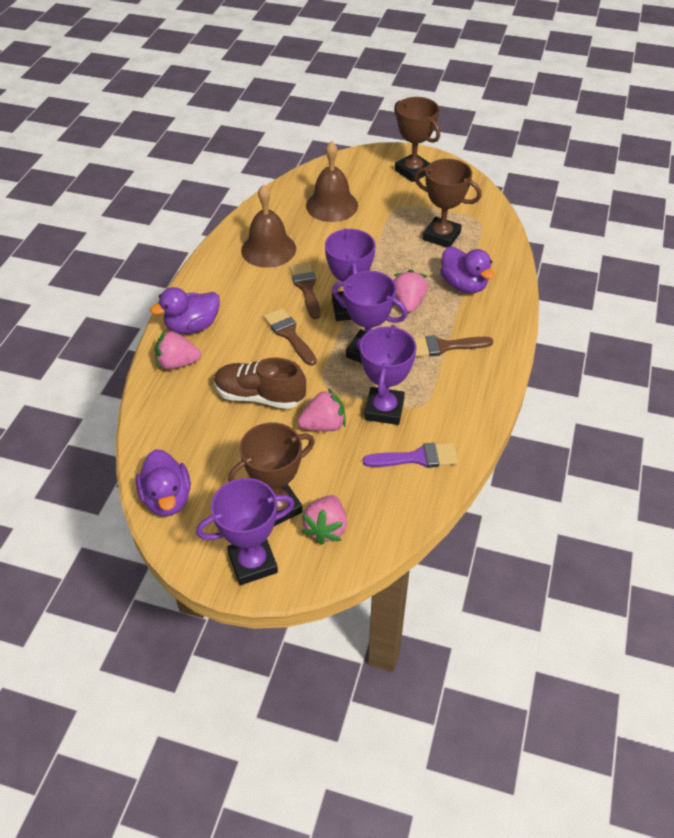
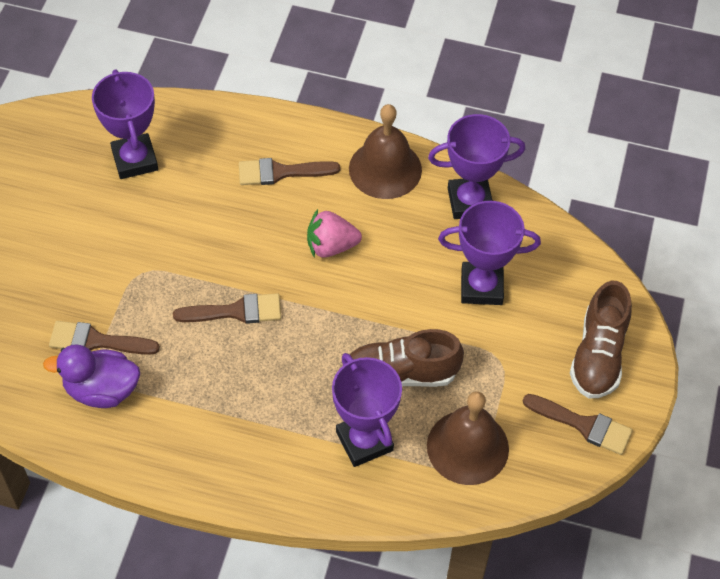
brown brush: 3 -> 4
brown shoe: 1 -> 2
brown trophy: 3 -> 0
pink strawberry: 4 -> 1
purple brush: 1 -> 0
purple duck: 3 -> 1

